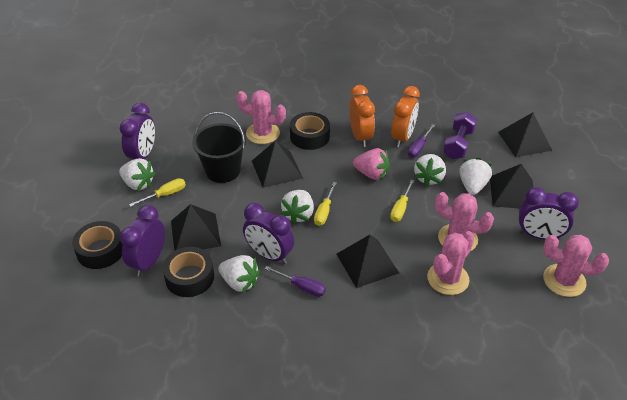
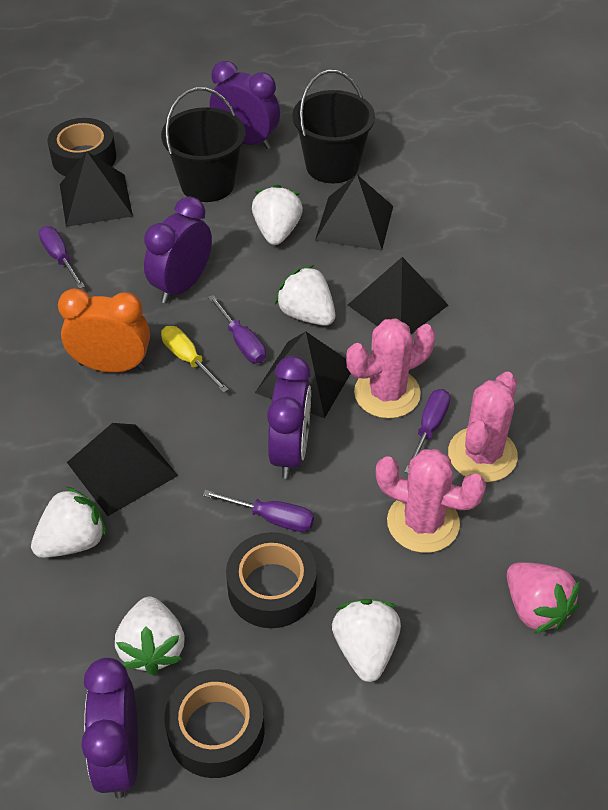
black bucket: 1 -> 2
orange clock: 2 -> 1
pink cactus: 4 -> 3
purple dumbbell: 1 -> 0
purple screwdriver: 2 -> 4
yellow screwdriver: 3 -> 1

